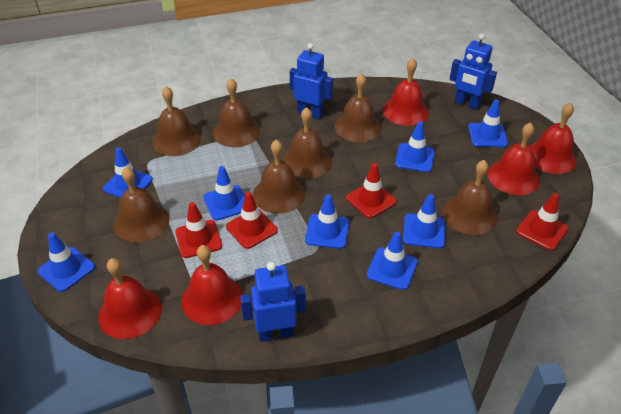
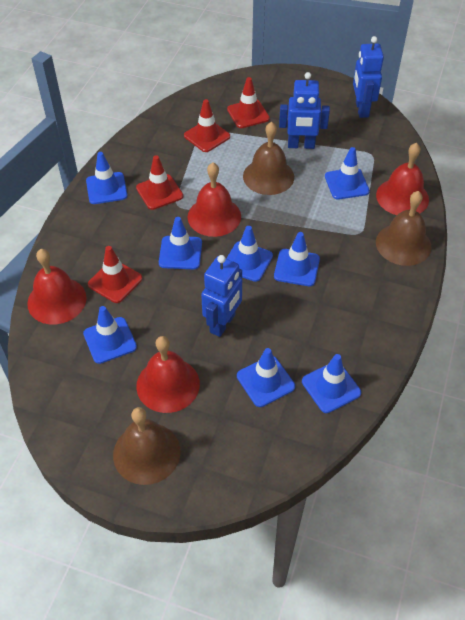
brown bell: 7 -> 3
red bell: 5 -> 4

